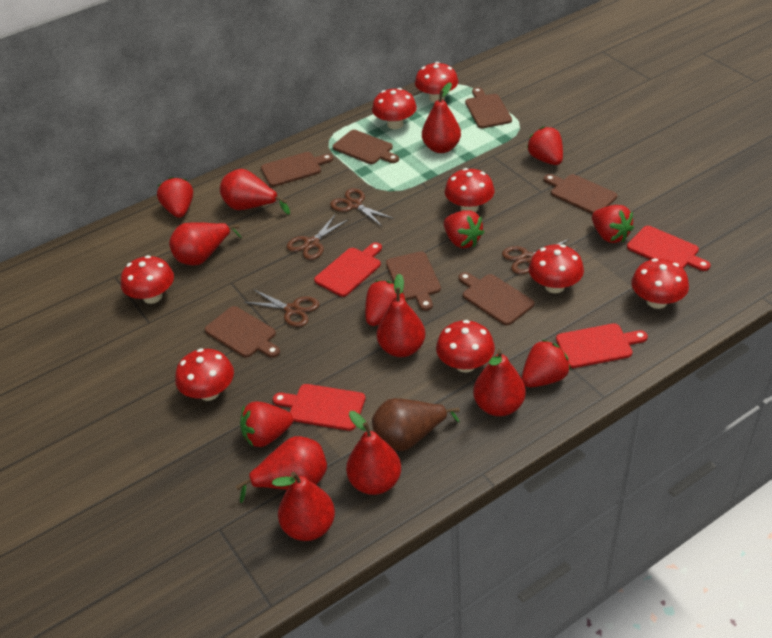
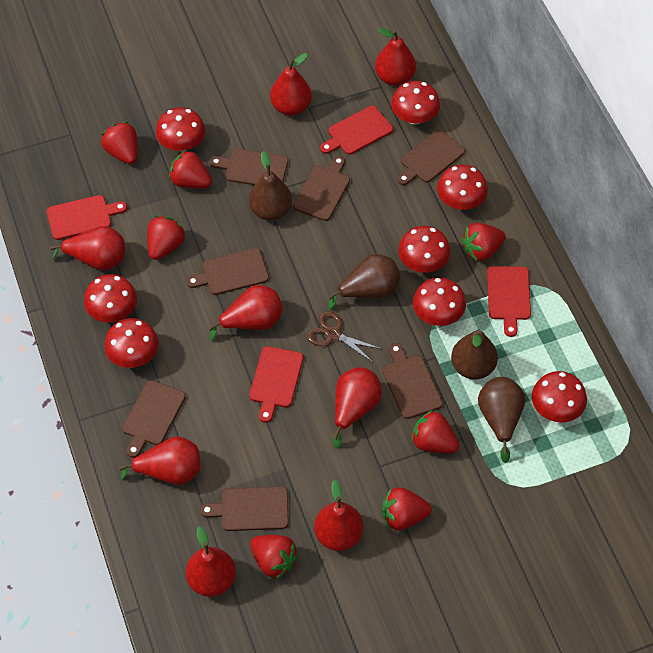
brown pear: 1 -> 4
brown scissors: 4 -> 1

